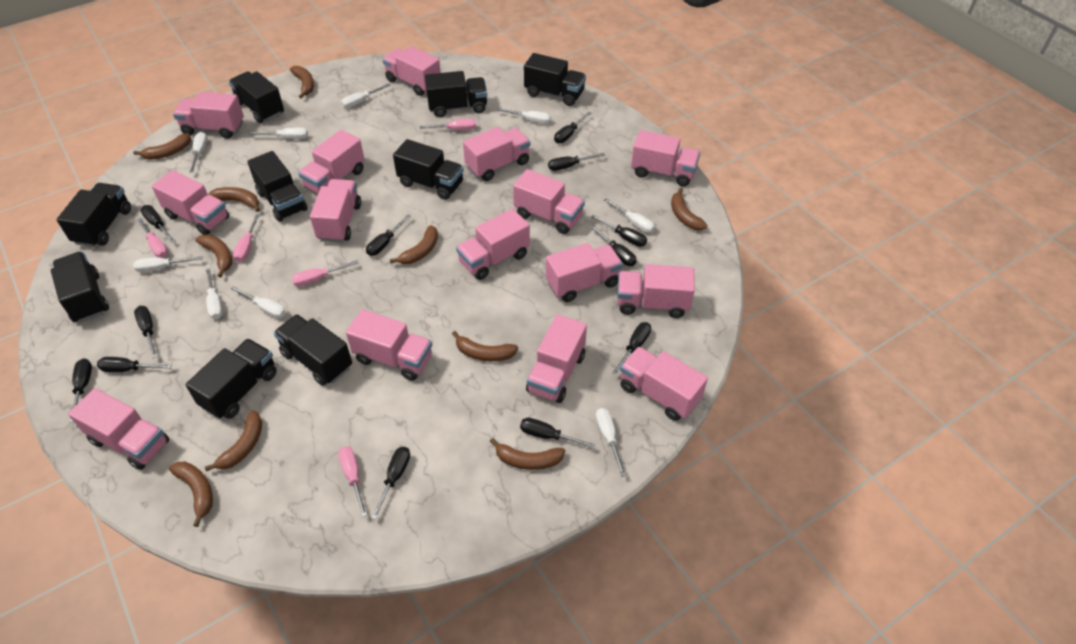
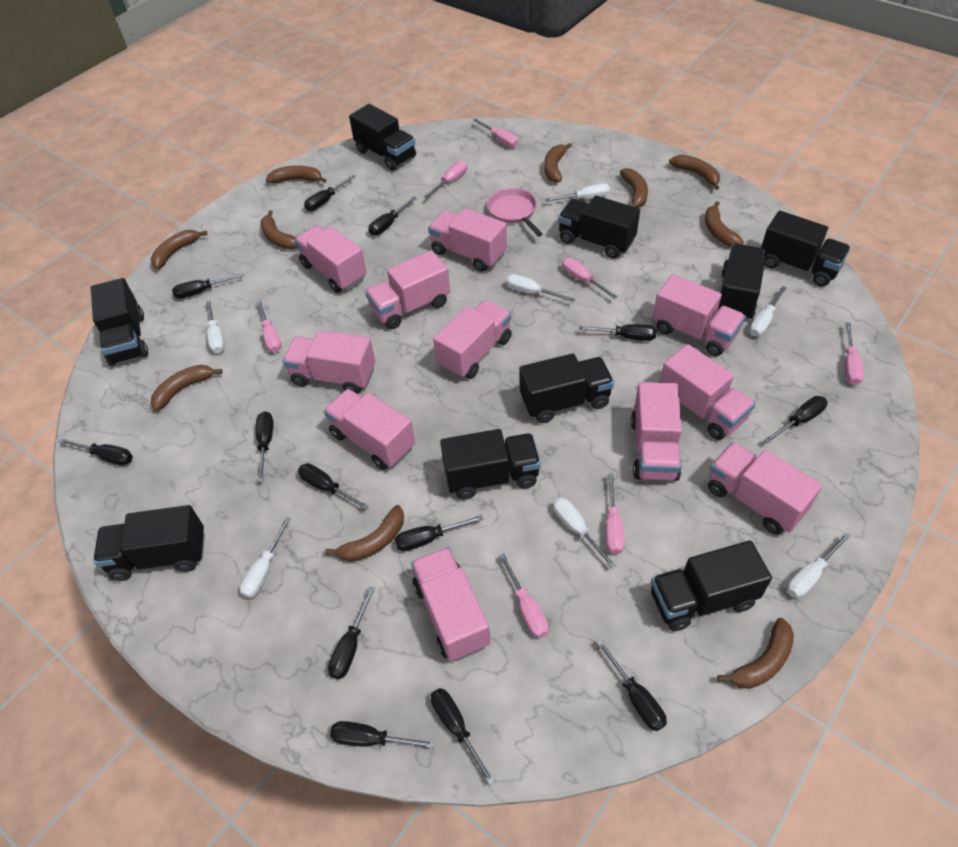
black screwdriver: 12 -> 13
pink pan: 0 -> 1
pink screwdriver: 5 -> 7
pink truck: 15 -> 11
white screwdriver: 9 -> 7

